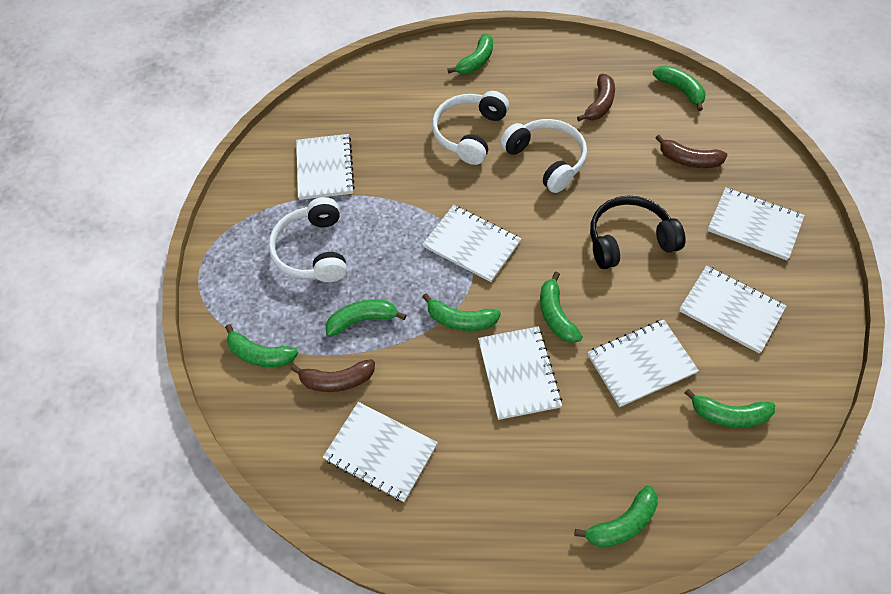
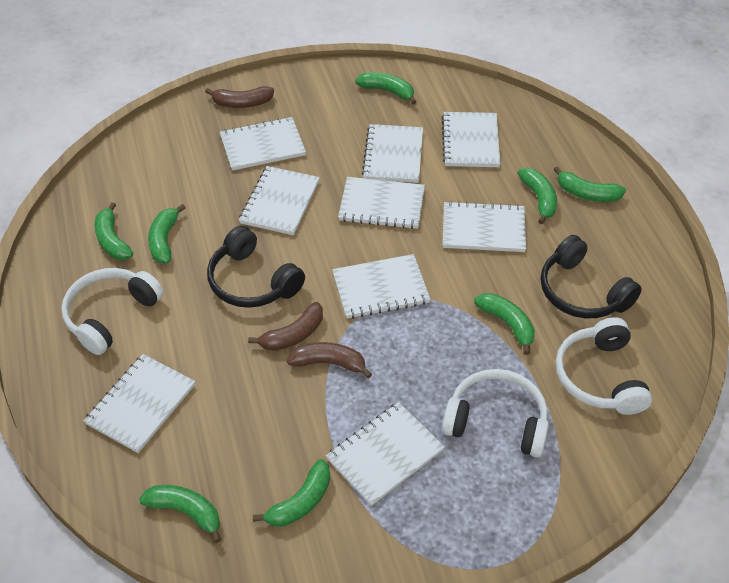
black headphones: 1 -> 2
white notebook: 7 -> 9

